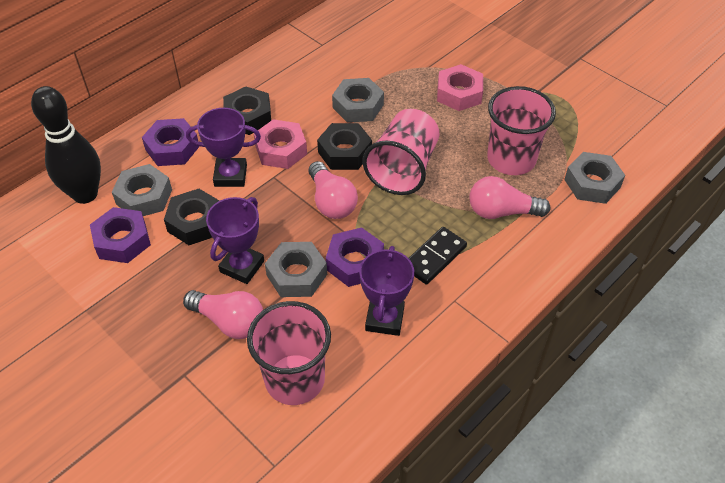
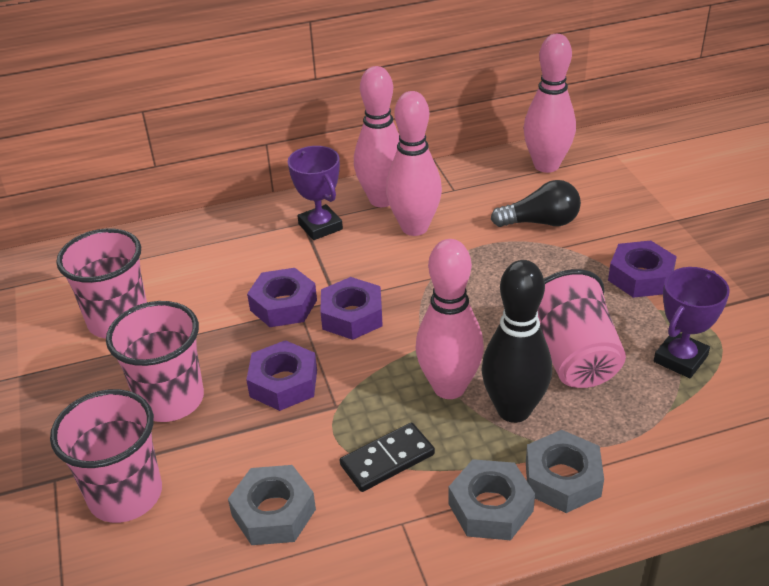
black light bulb: 0 -> 1
black nut: 3 -> 0
grey nut: 4 -> 3
pink bowling pin: 0 -> 4
pink cup: 3 -> 4
pink light bulb: 3 -> 0
pink nut: 2 -> 0
purple nut: 3 -> 4
purple trophy: 3 -> 2

